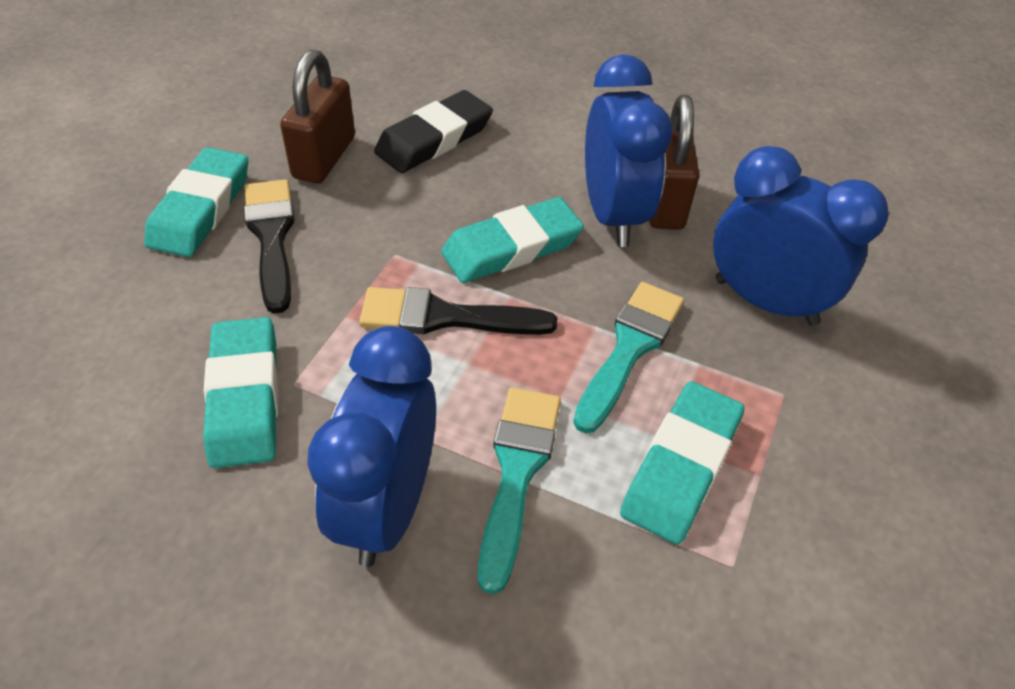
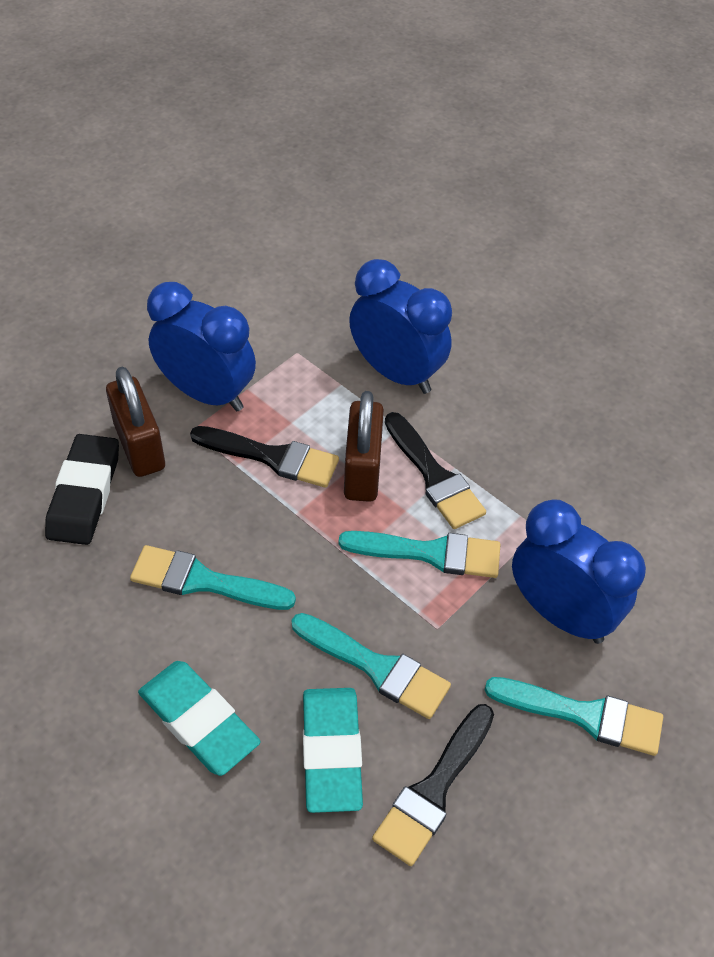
black brush: 2 -> 3
turquoise brush: 2 -> 4
turquoise eraser: 4 -> 2

